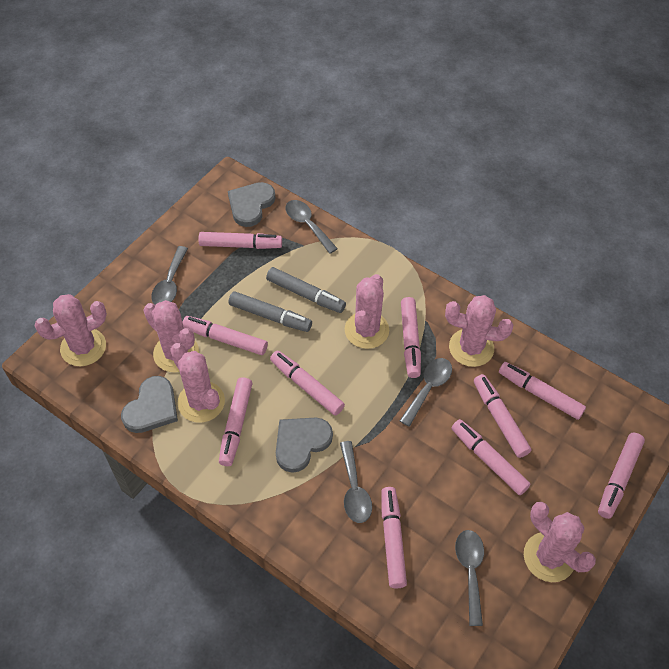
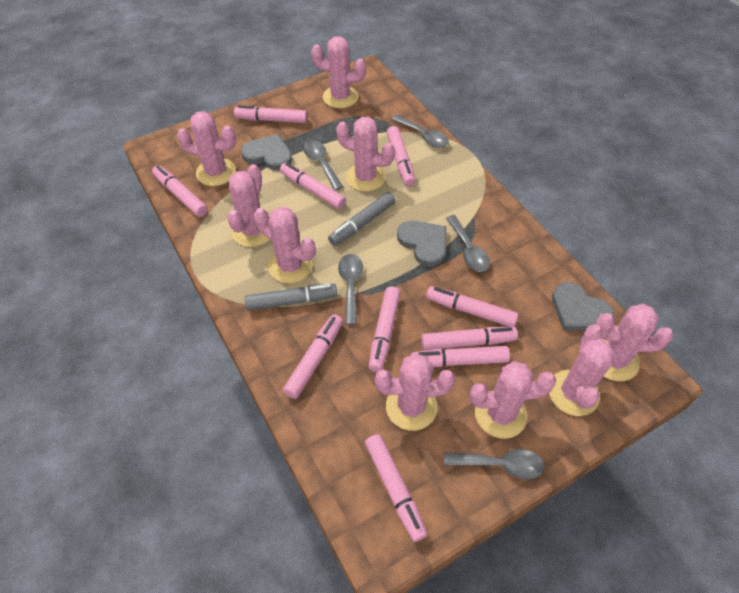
pink cactus: 6 -> 9

